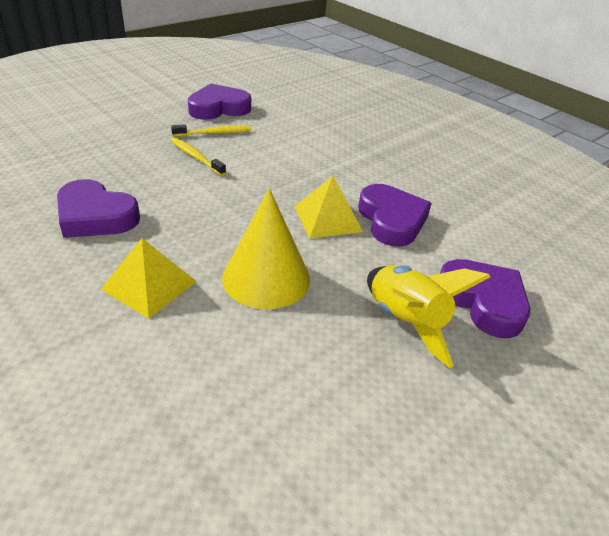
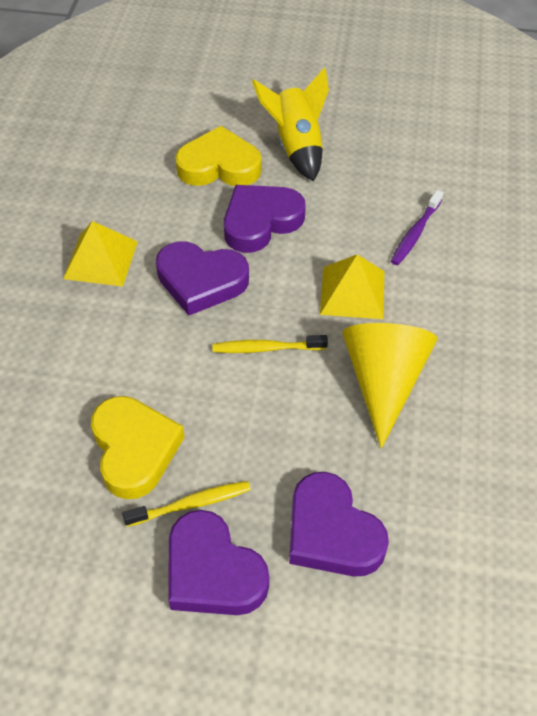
purple toothbrush: 0 -> 1
yellow heart: 0 -> 2

